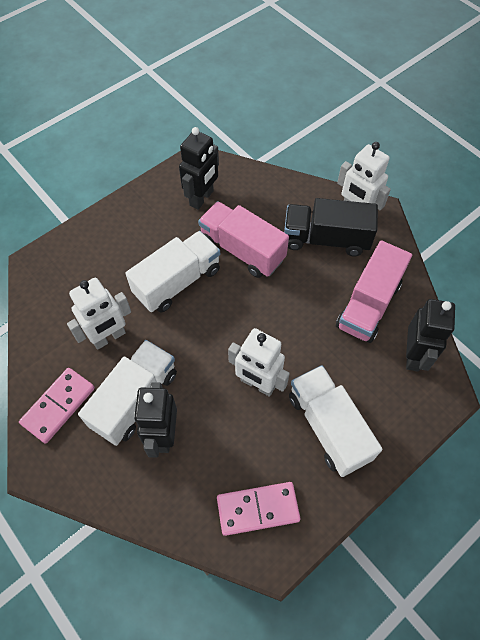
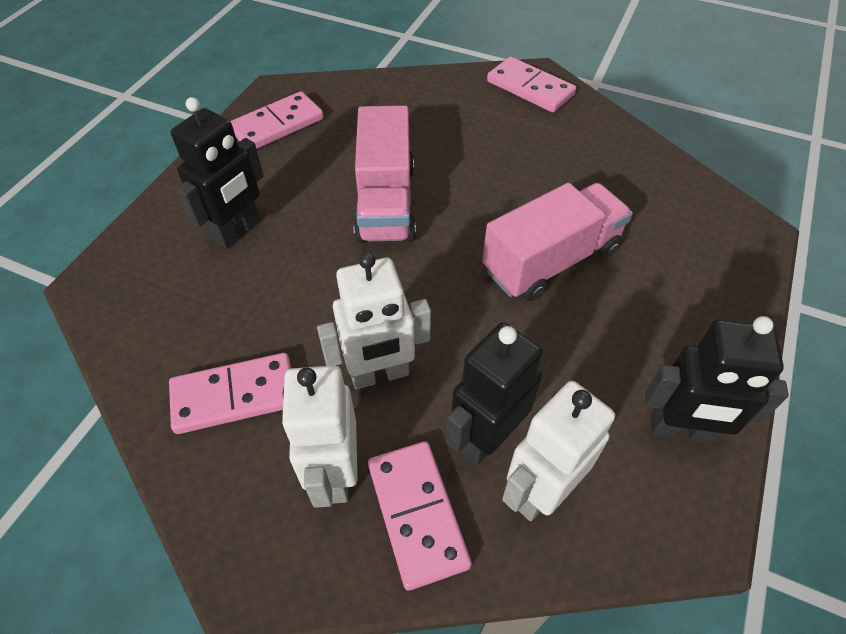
black truck: 1 -> 0
pink domino: 2 -> 4
white truck: 3 -> 0

